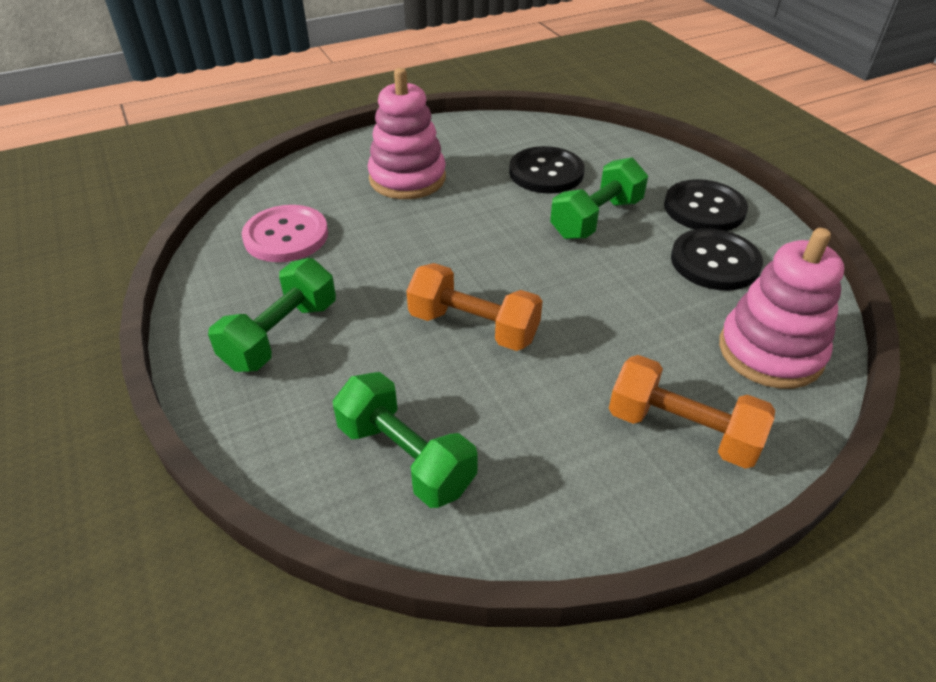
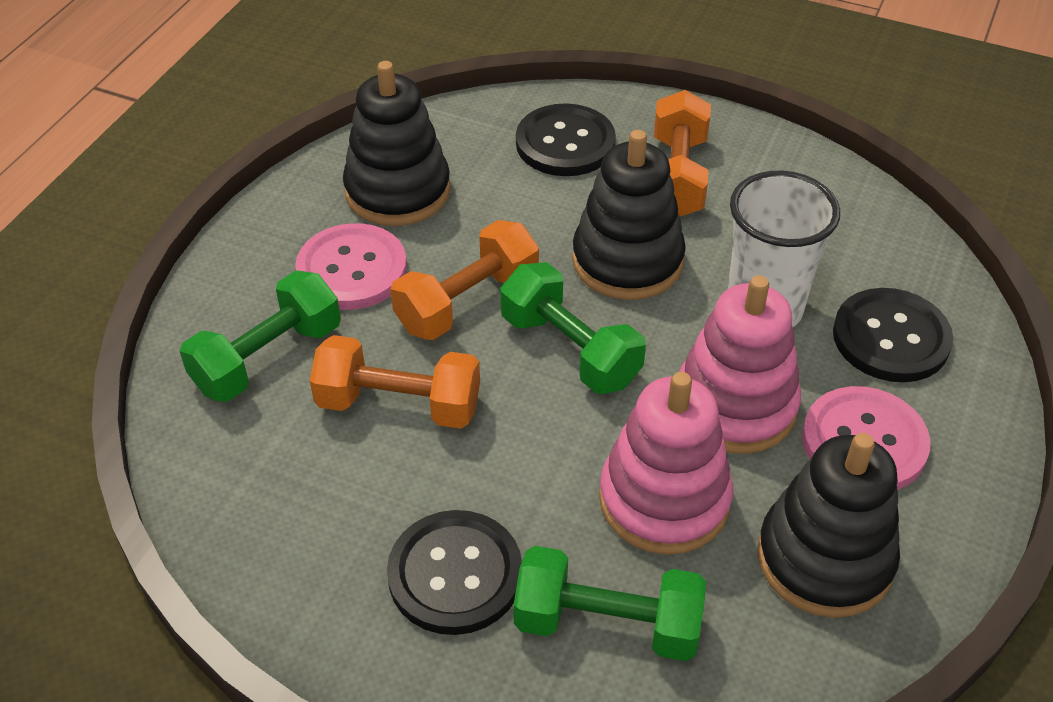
black stacking toy: 0 -> 3
orange dumbbell: 2 -> 3
pink button: 1 -> 2
white cup: 0 -> 1

